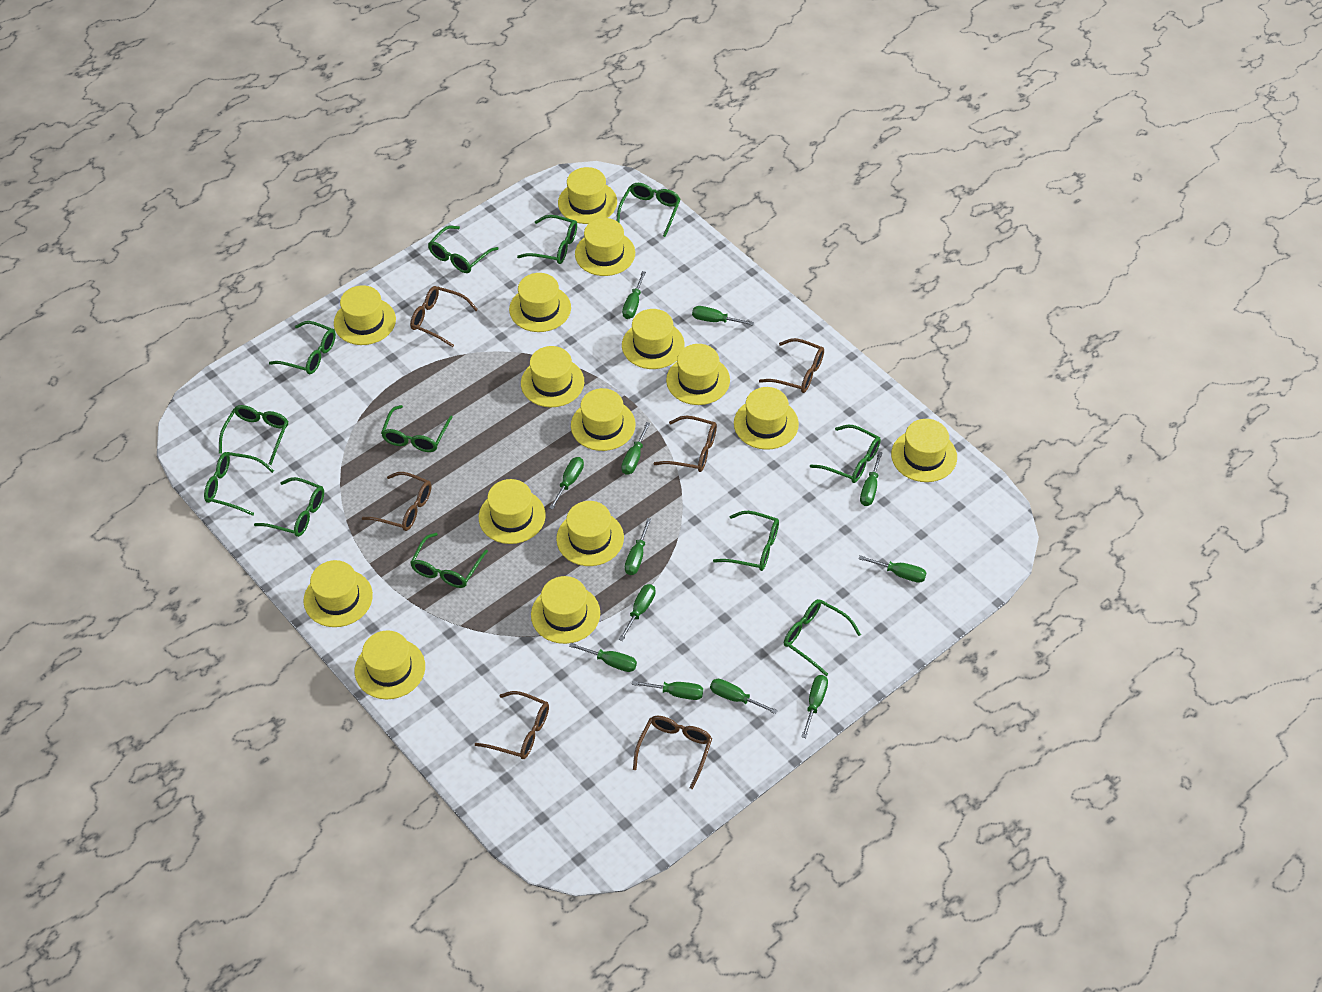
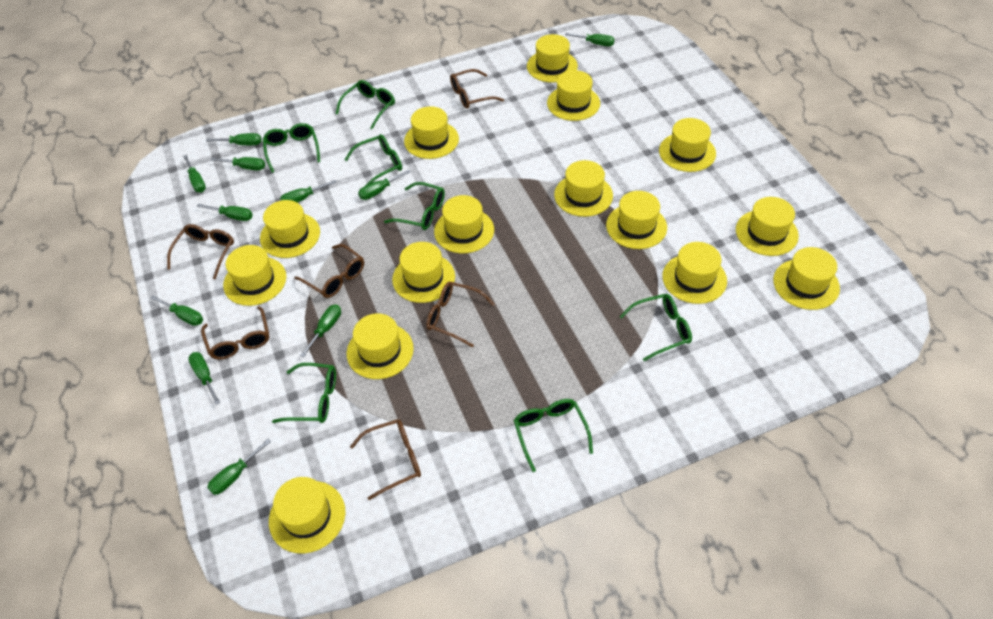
green glasses: 12 -> 7
green screwdriver: 12 -> 11

